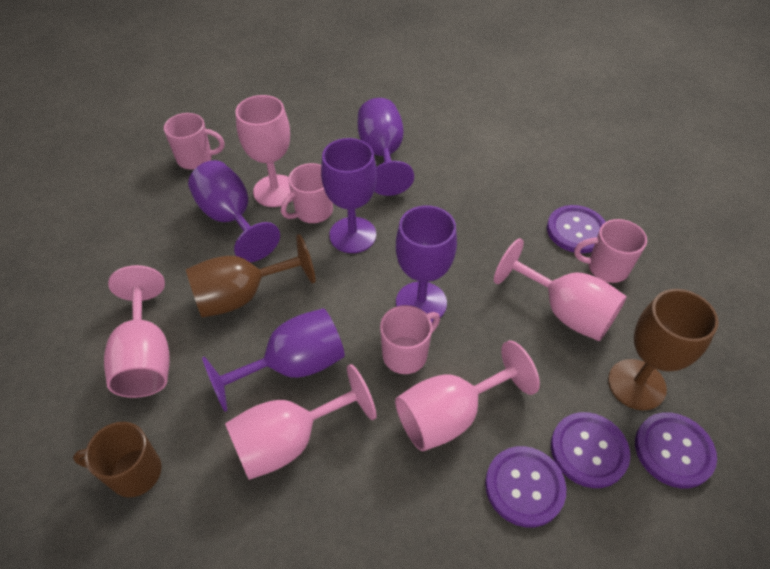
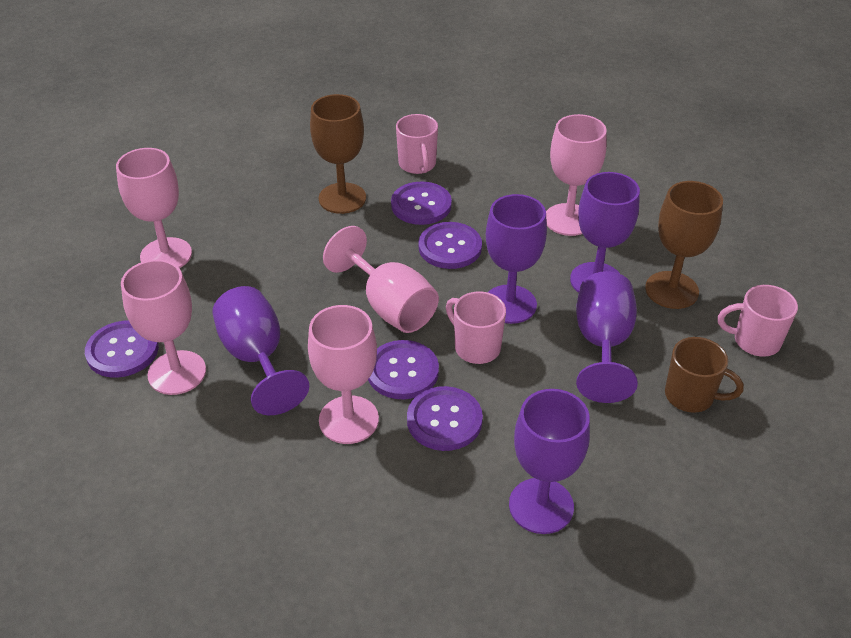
pink mug: 4 -> 3
purple button: 4 -> 5

